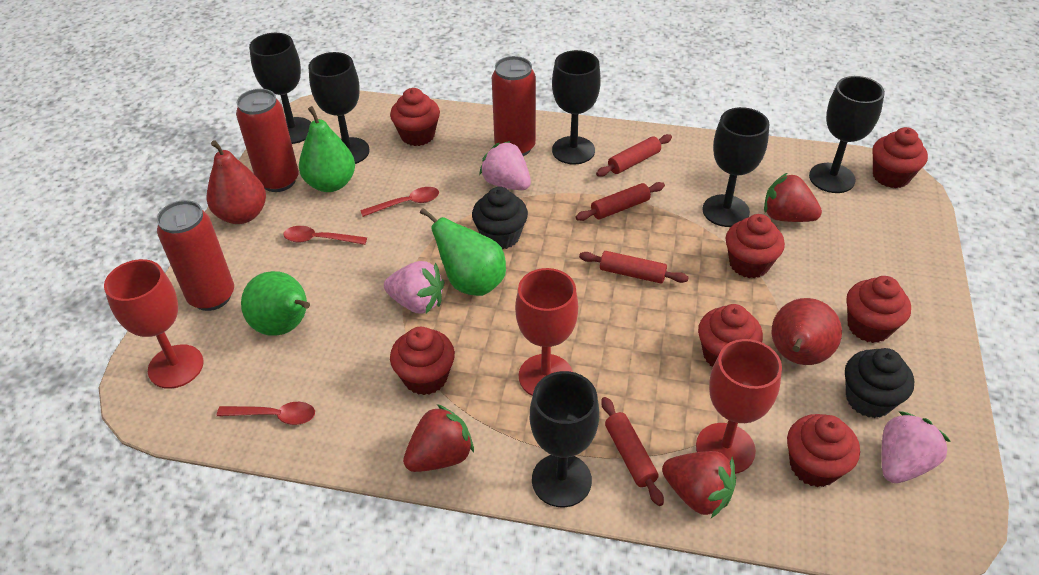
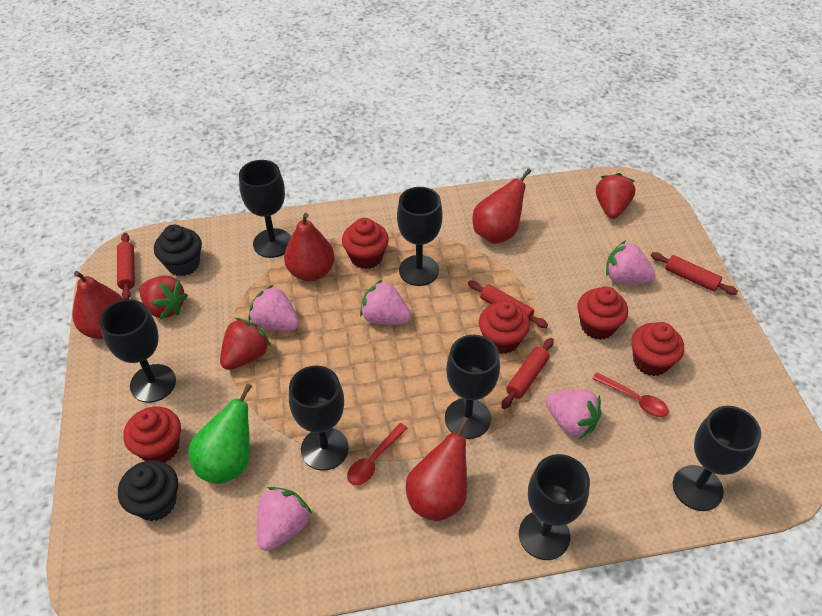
black goblet: 6 -> 7
green pear: 3 -> 1
pink strawberry: 3 -> 5
red can: 3 -> 0
red cupcake: 7 -> 5
red goblet: 3 -> 0
red pear: 2 -> 4
red spoon: 3 -> 2

